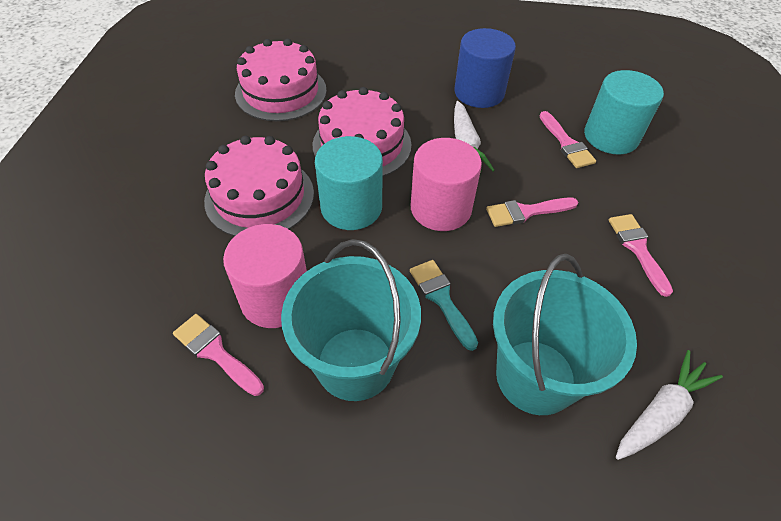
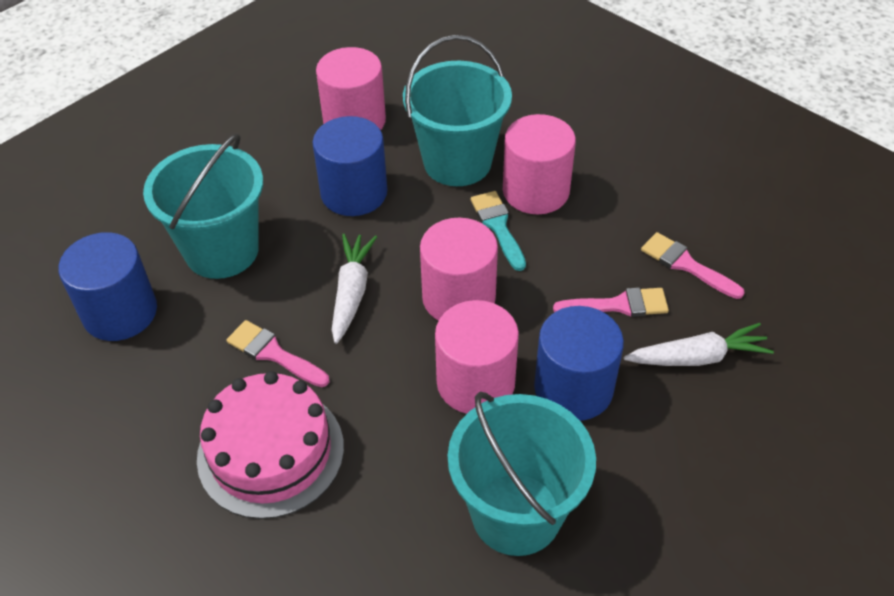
blue cylinder: 1 -> 3
pink brush: 4 -> 3
pink cake: 3 -> 1
pink cylinder: 2 -> 4
turquoise bucket: 2 -> 3
turquoise cylinder: 2 -> 0

